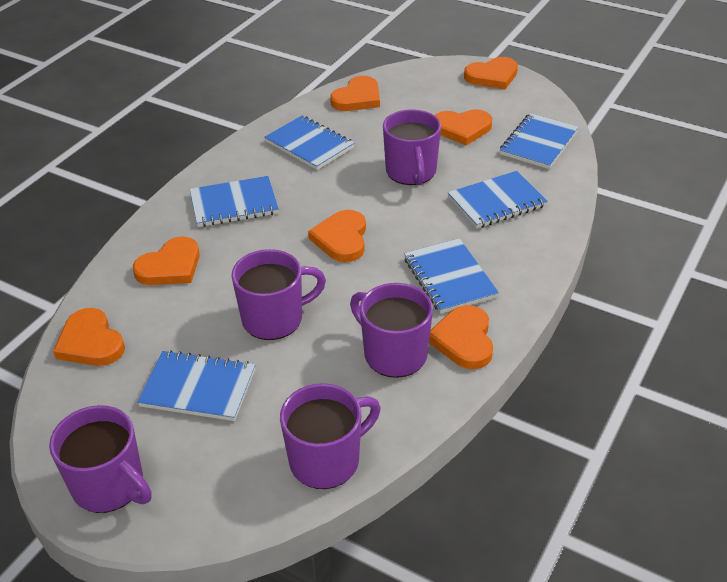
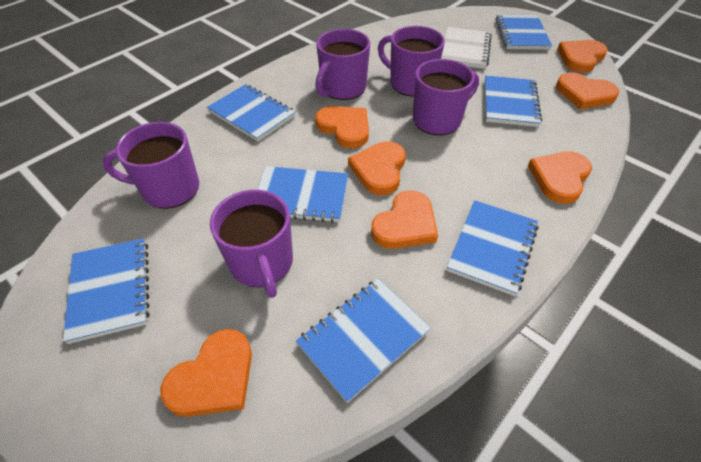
blue notebook: 6 -> 7
white notebook: 0 -> 1

